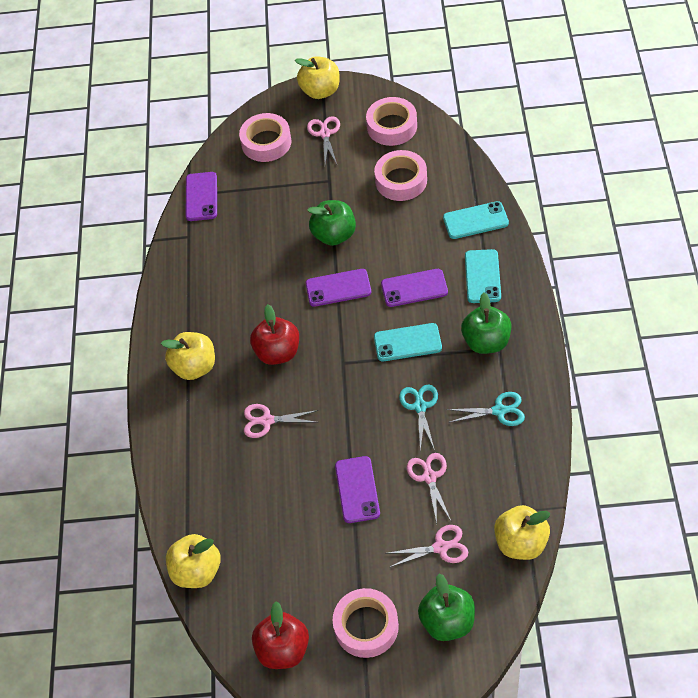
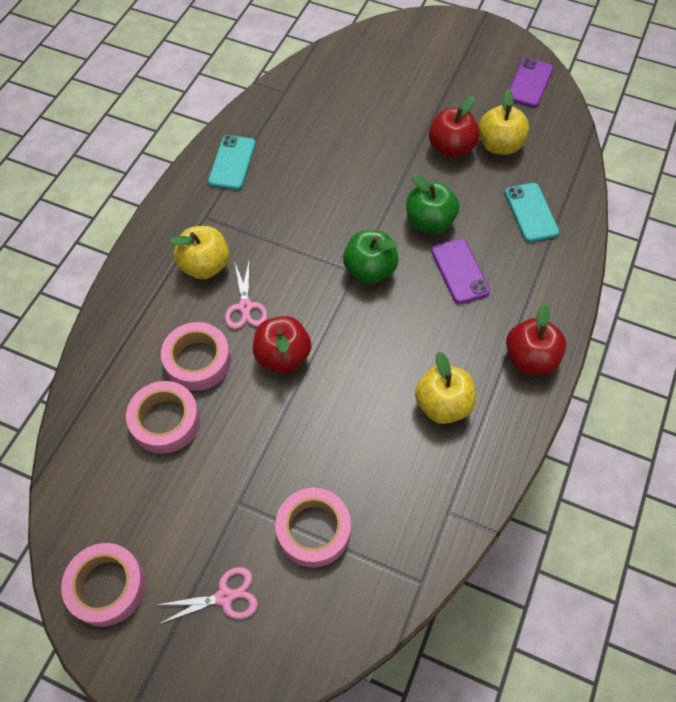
green apple: 3 -> 2
pink scissors: 4 -> 2
purple phone: 4 -> 2
red apple: 2 -> 3
turquoise phone: 3 -> 2
turquoise scissors: 2 -> 0
yellow apple: 4 -> 3

